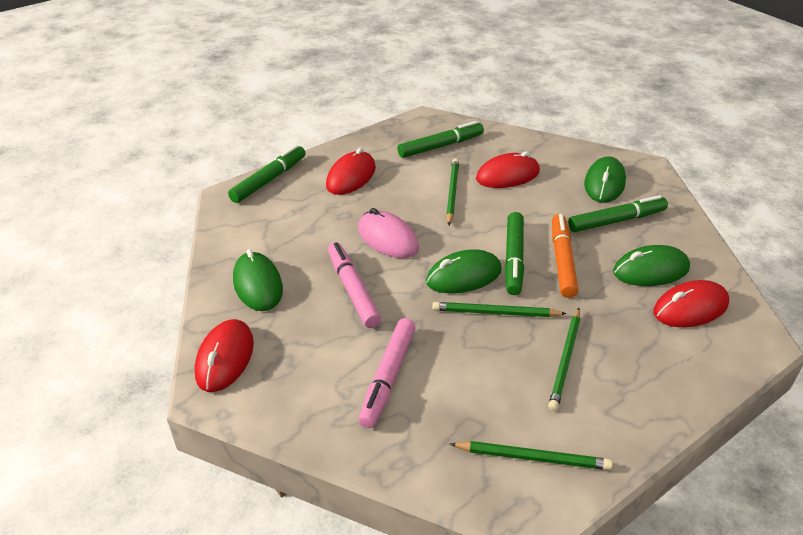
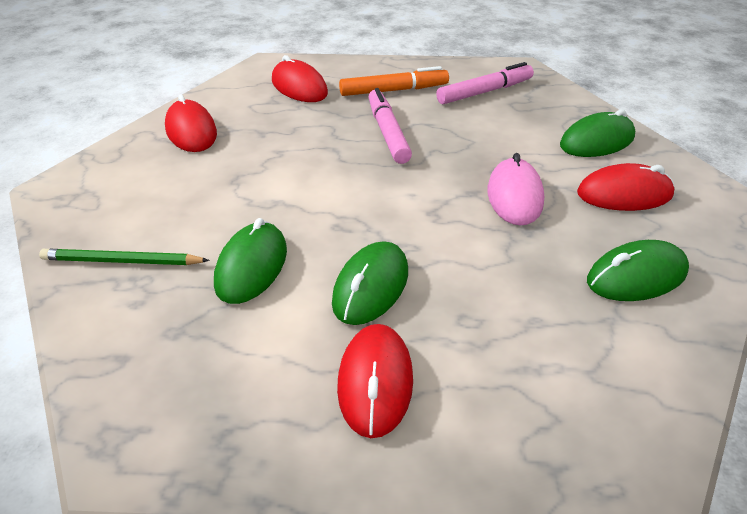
green marker: 4 -> 0
green pencil: 4 -> 1

